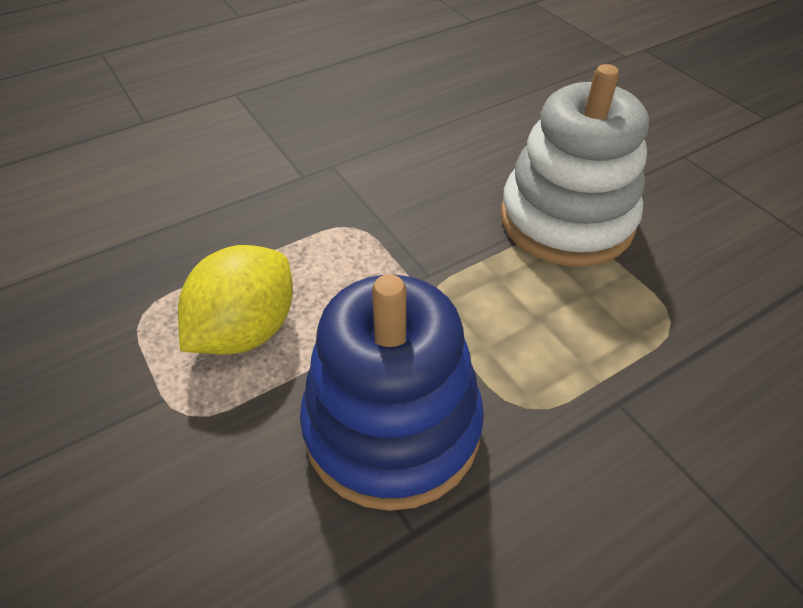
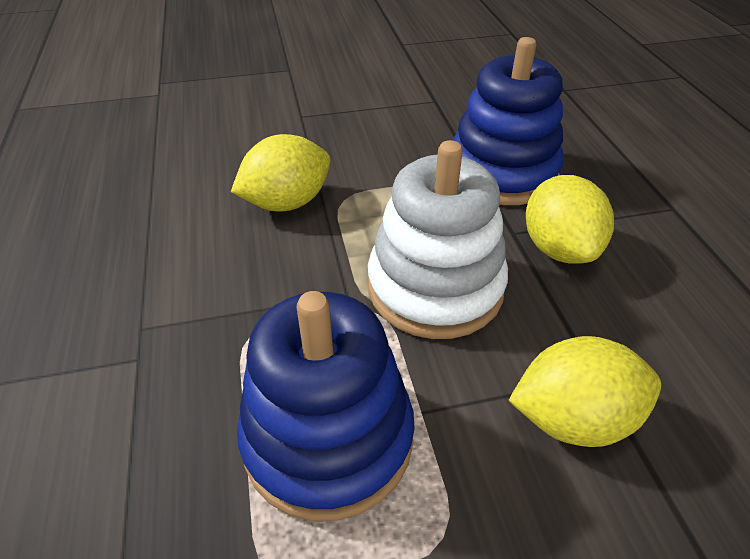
blue stacking toy: 1 -> 2
yellow lemon: 1 -> 3

